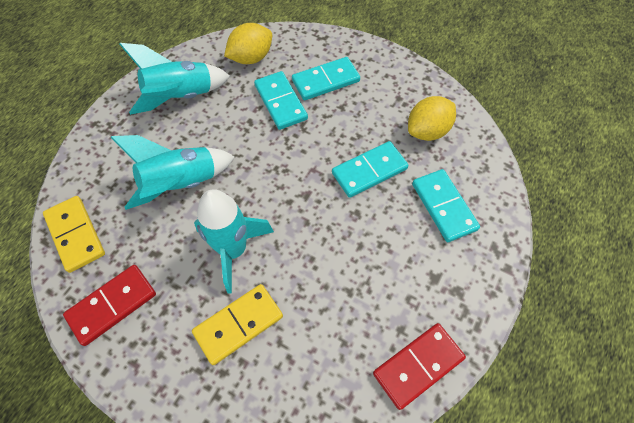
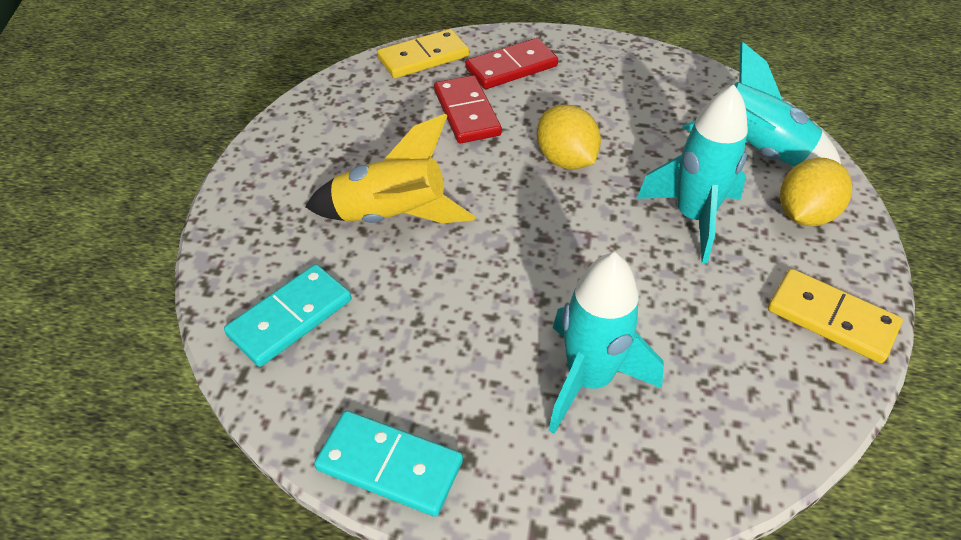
turquoise domino: 4 -> 2
yellow rocket: 0 -> 1

